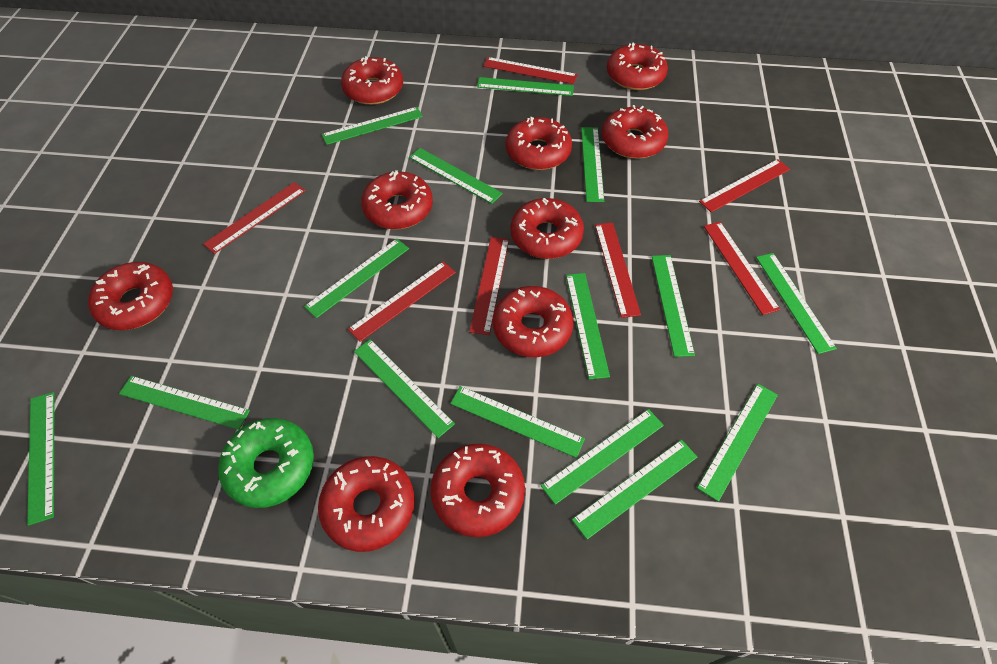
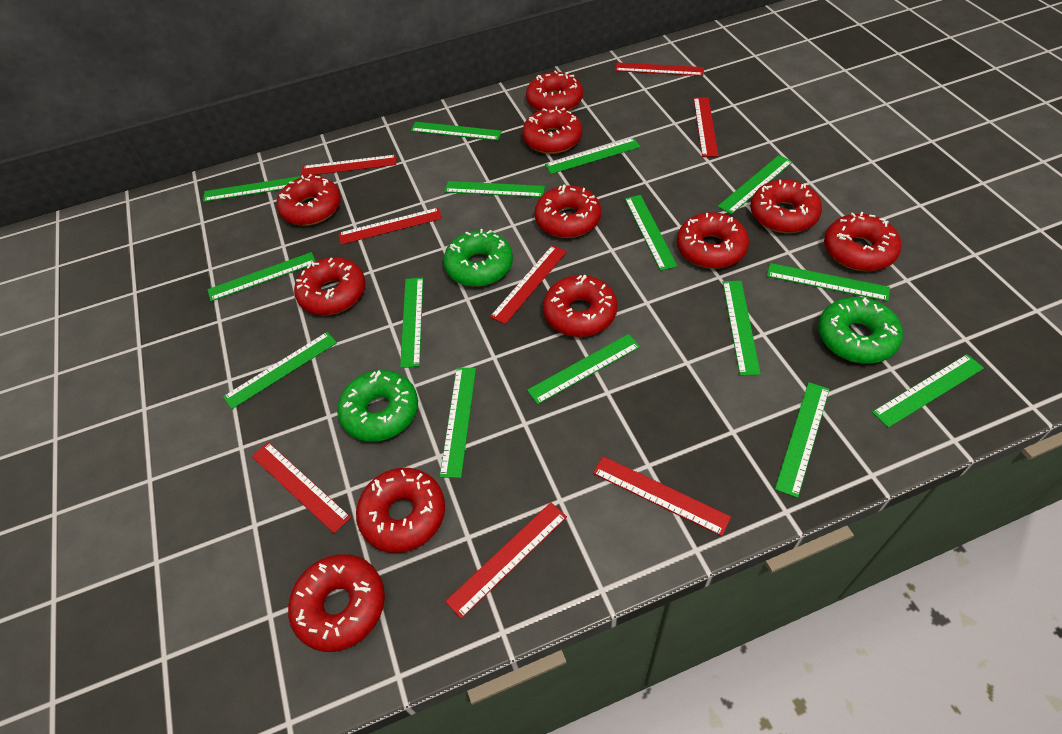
green donut: 1 -> 3
red donut: 10 -> 11
red ruler: 7 -> 8

